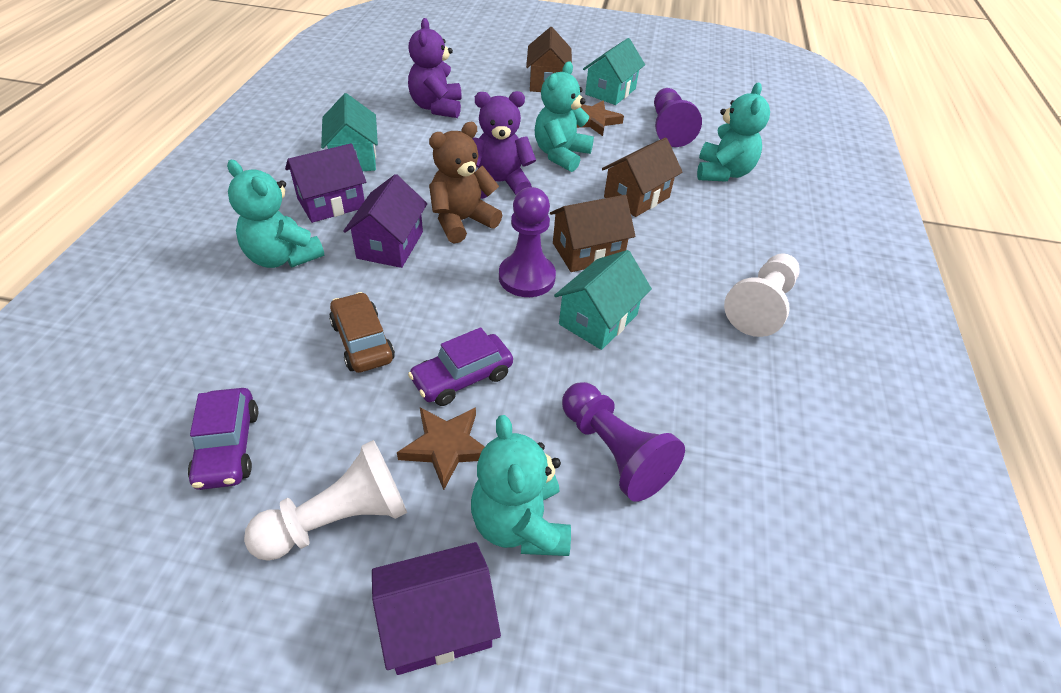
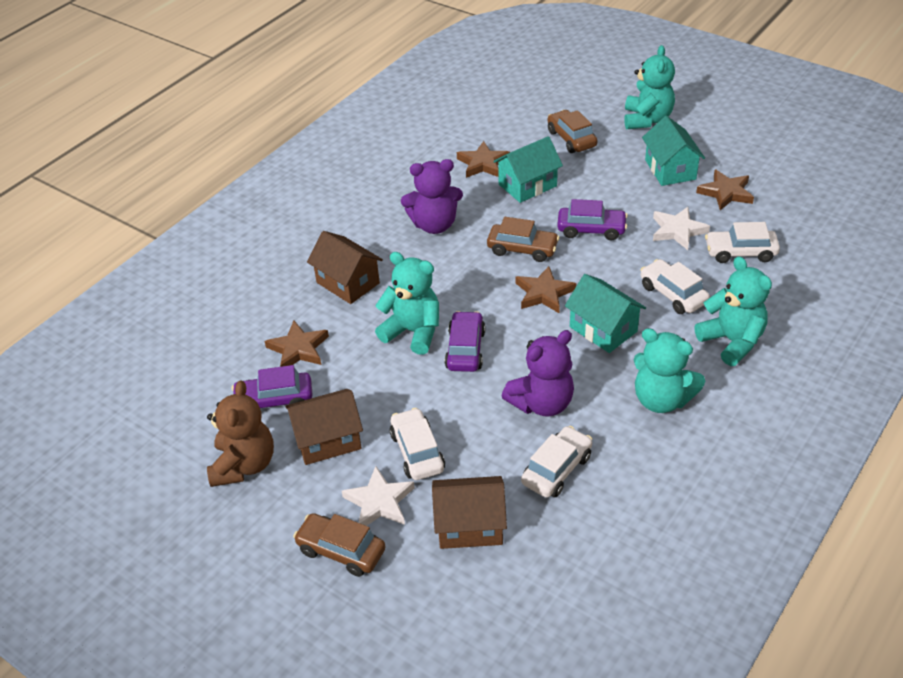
brown car: 1 -> 3
brown star: 2 -> 4
purple car: 2 -> 3
purple house: 3 -> 0
purple pawn: 3 -> 0
white car: 0 -> 4
white pawn: 2 -> 0
white star: 0 -> 2

